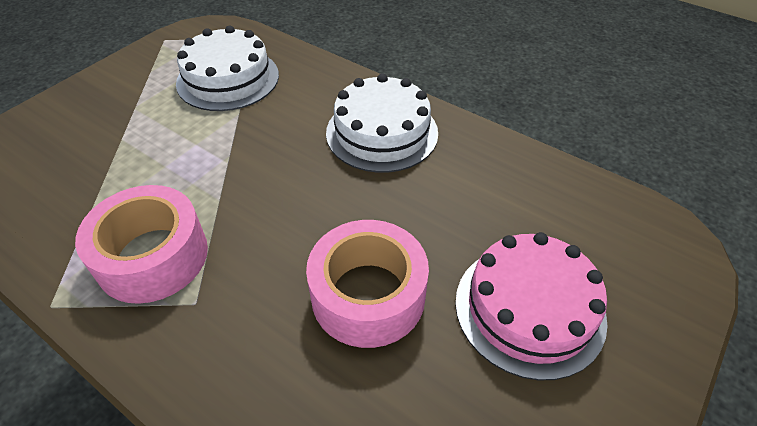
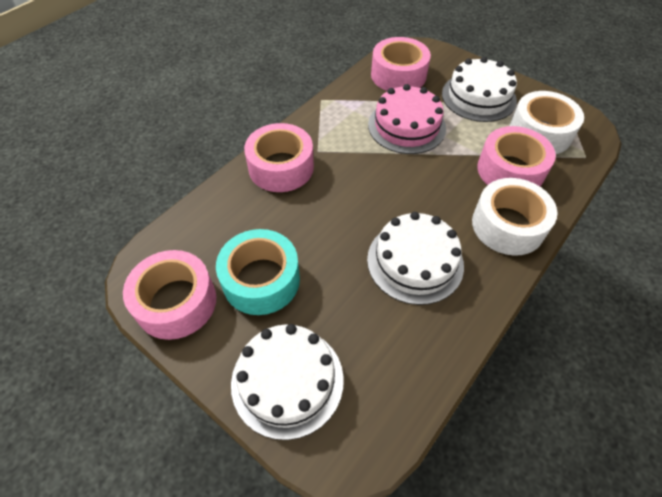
pink tape: 2 -> 4
turquoise tape: 0 -> 1
white cake: 2 -> 3
white tape: 0 -> 2

